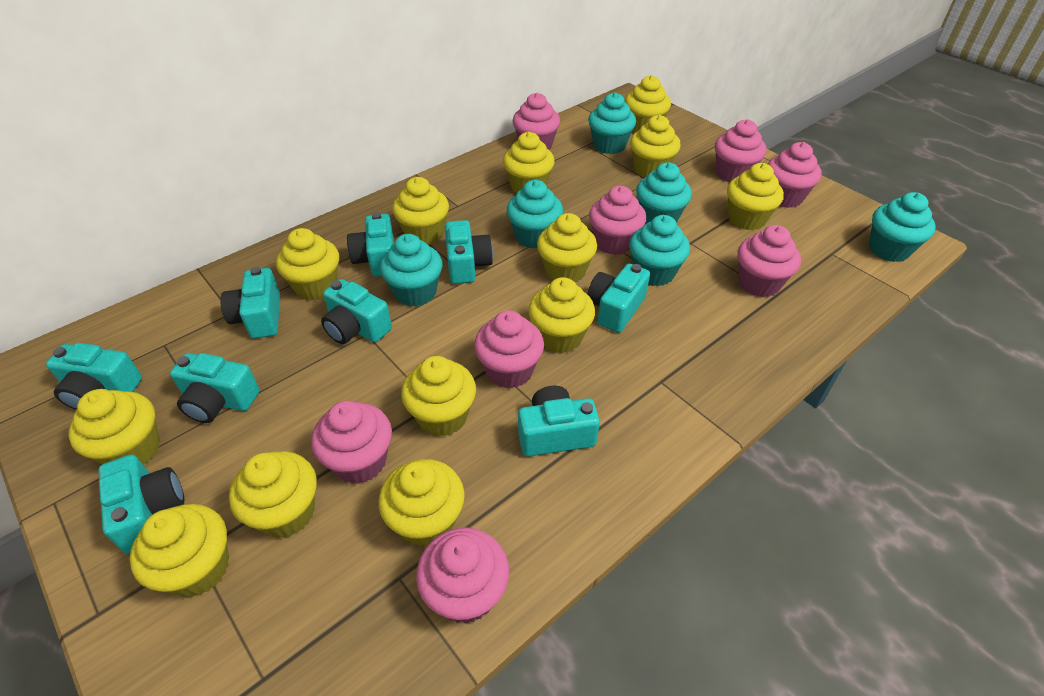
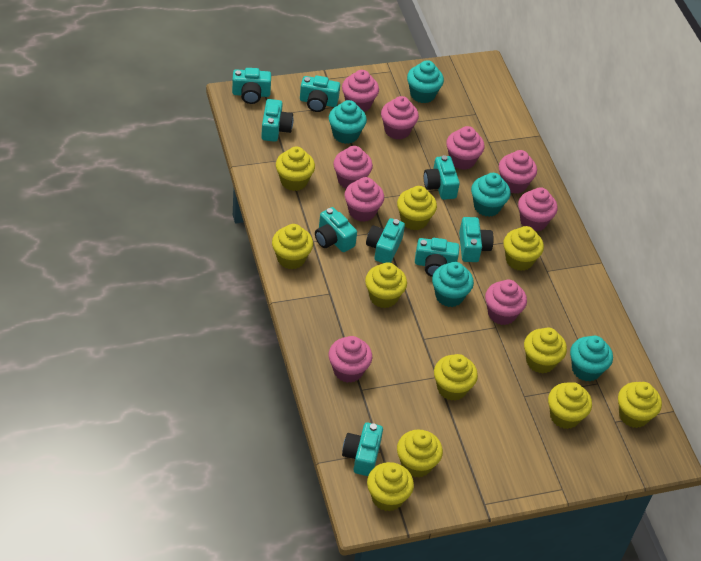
pink cupcake: 8 -> 9
turquoise cupcake: 6 -> 5
yellow cupcake: 13 -> 11

